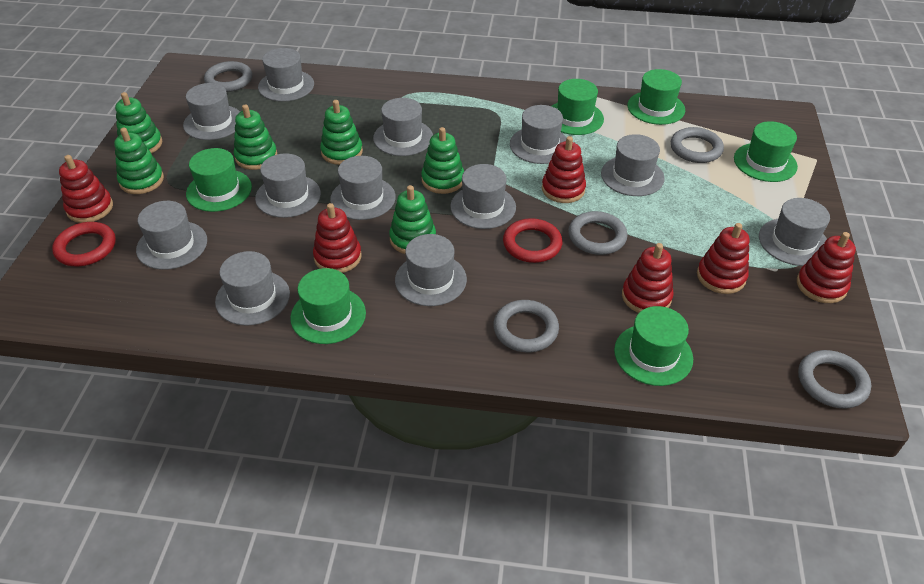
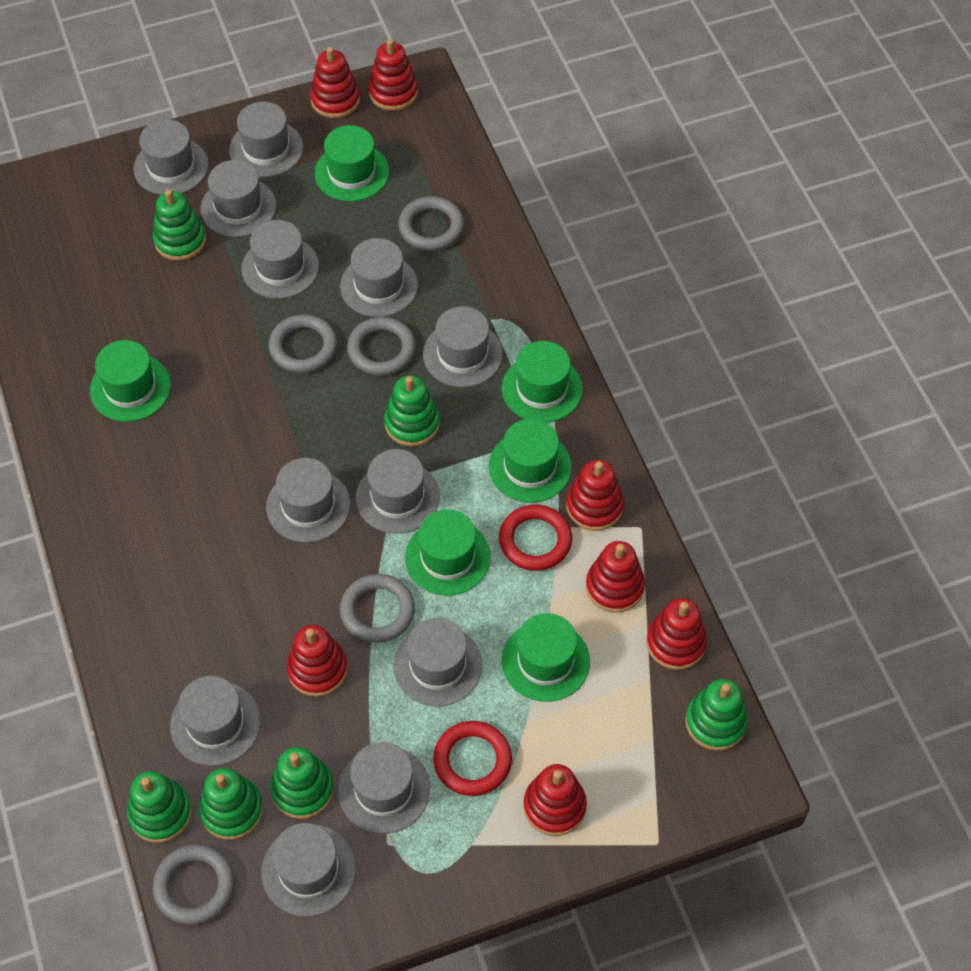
red stacking toy: 6 -> 7

